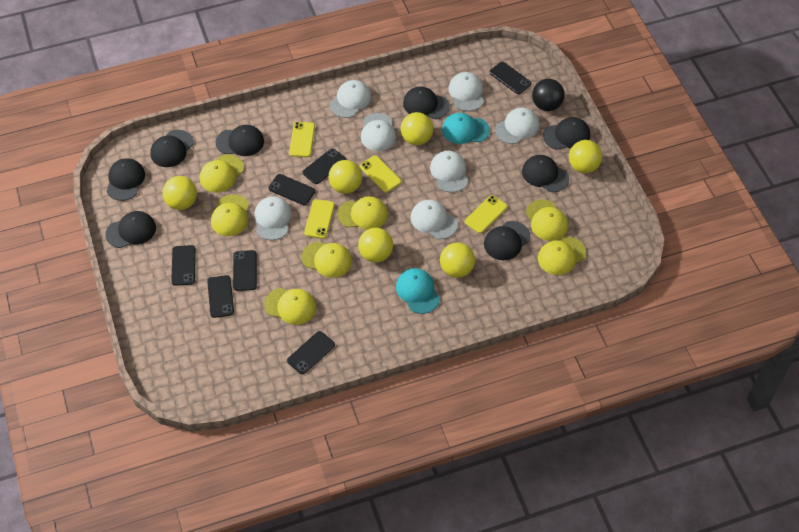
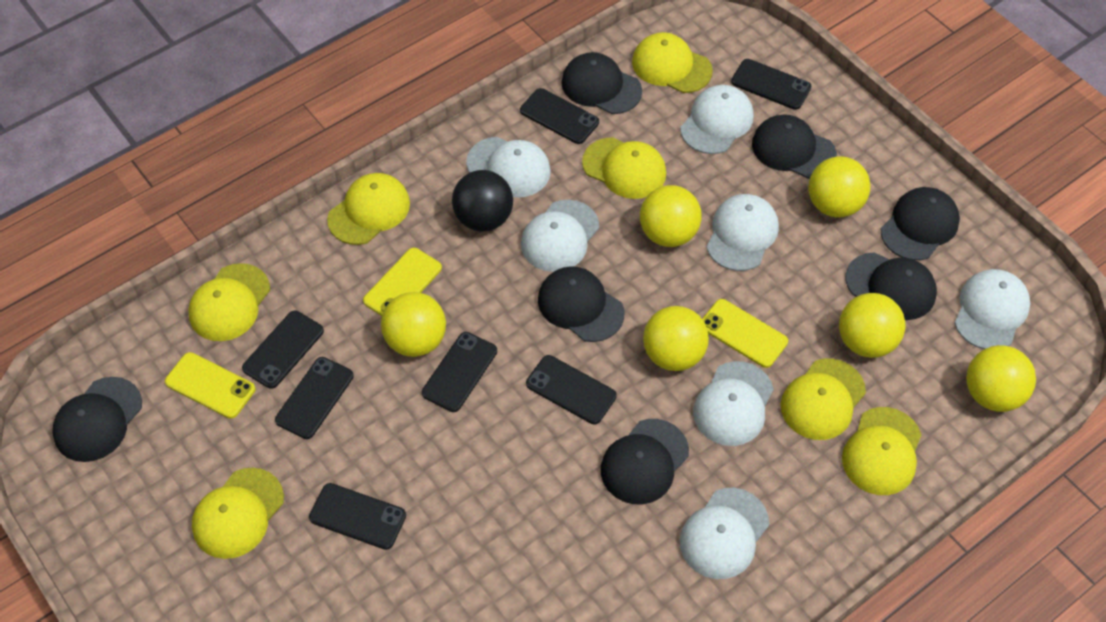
black cap: 8 -> 7
turquoise cap: 2 -> 0
yellow phone: 4 -> 3

